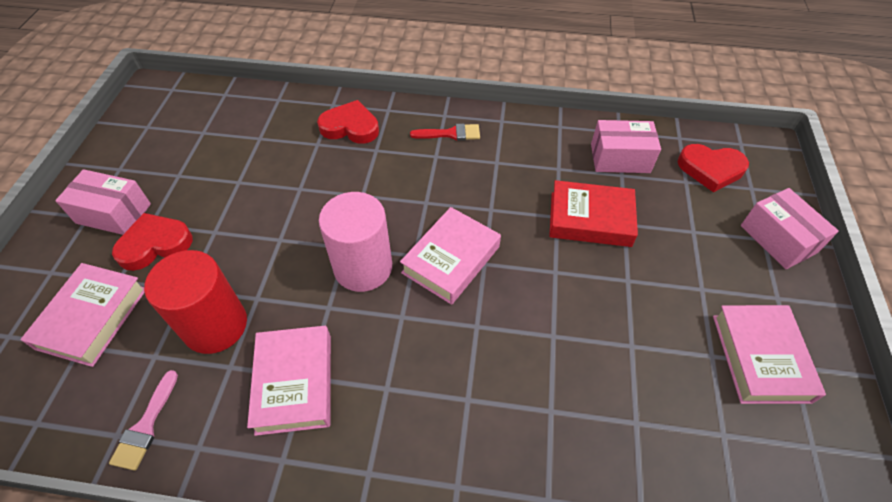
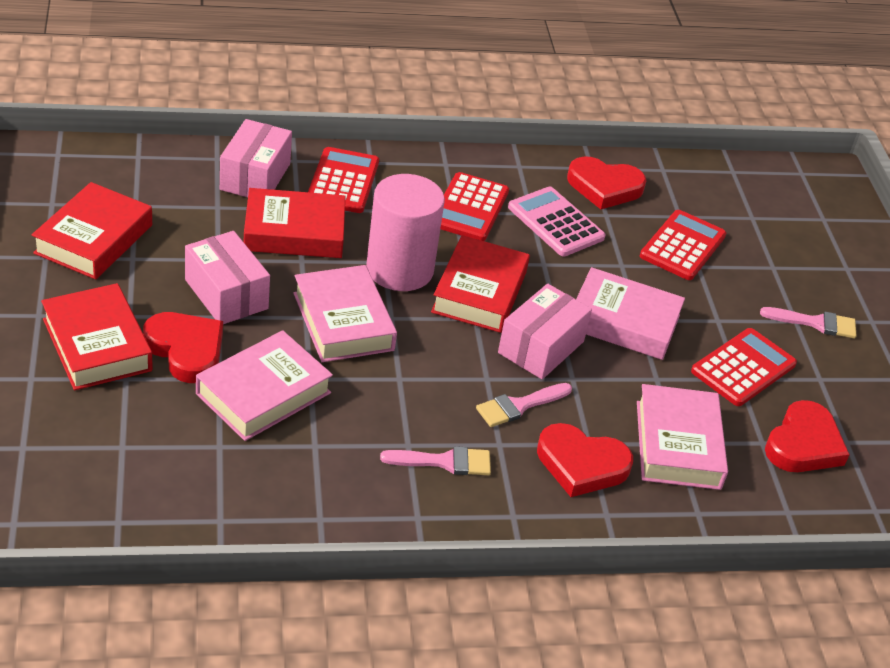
pink brush: 1 -> 3
pink calculator: 0 -> 1
red book: 1 -> 4
red brush: 1 -> 0
red calculator: 0 -> 4
red cylinder: 1 -> 0
red heart: 3 -> 4

